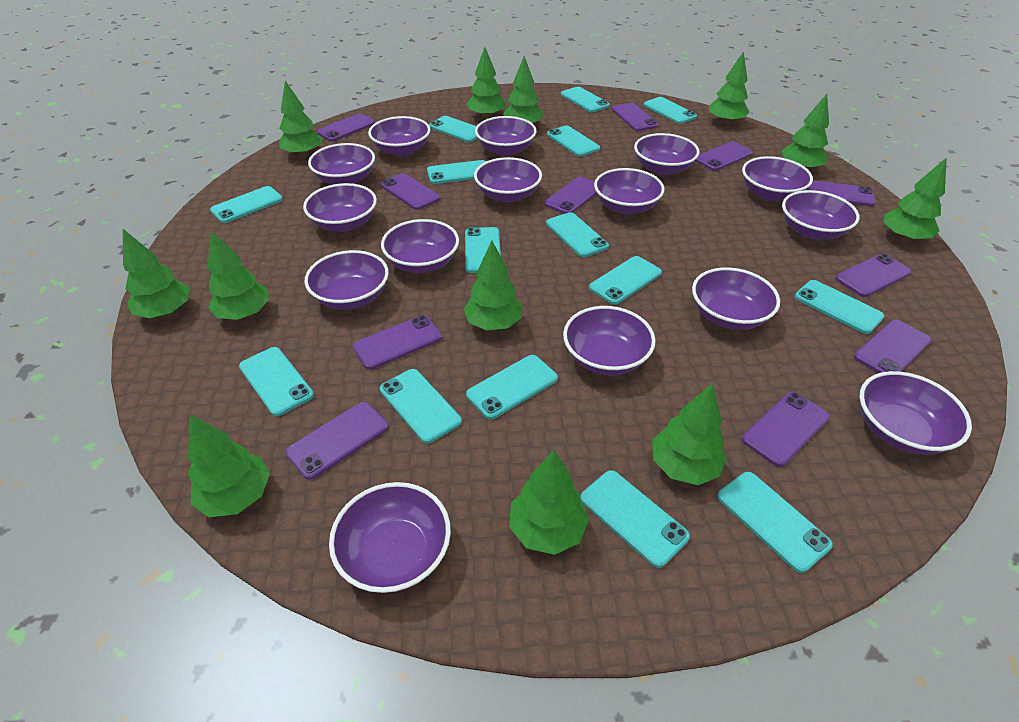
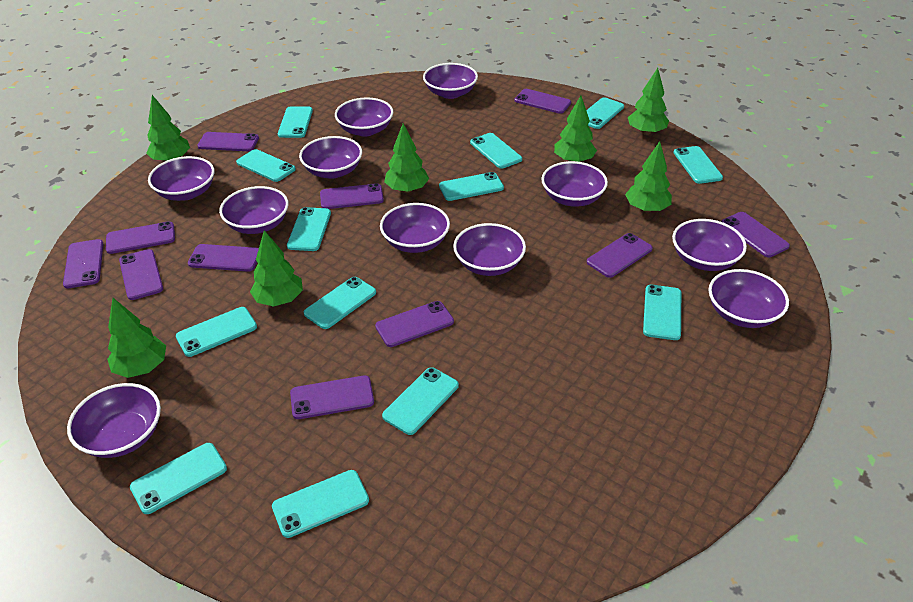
green tree: 12 -> 7
purple bowl: 15 -> 11
turquoise phone: 15 -> 13

